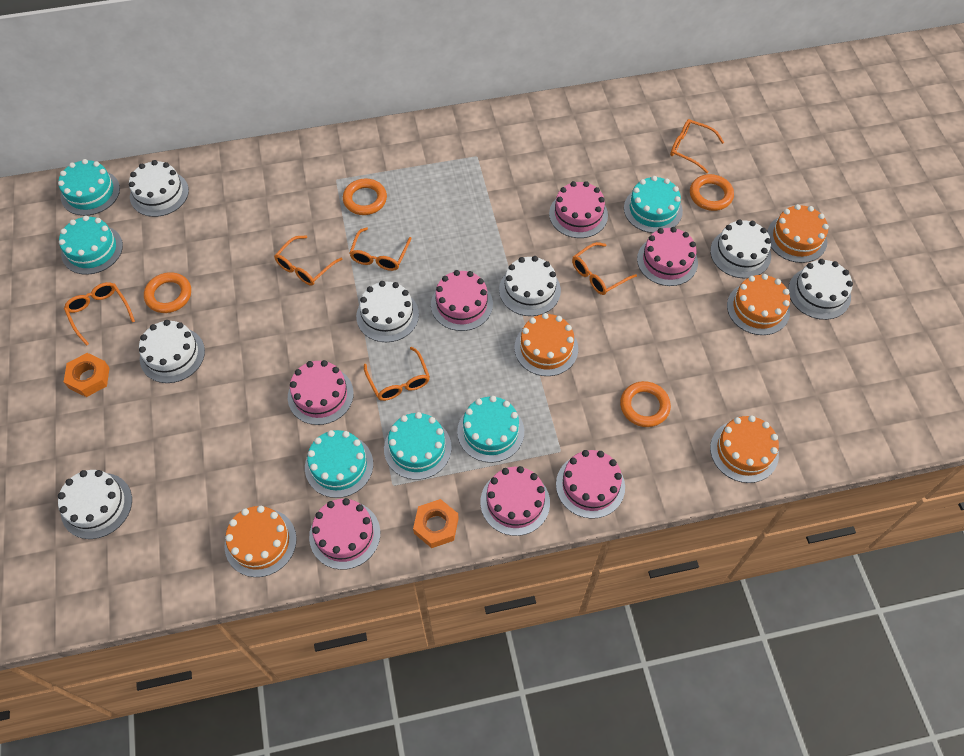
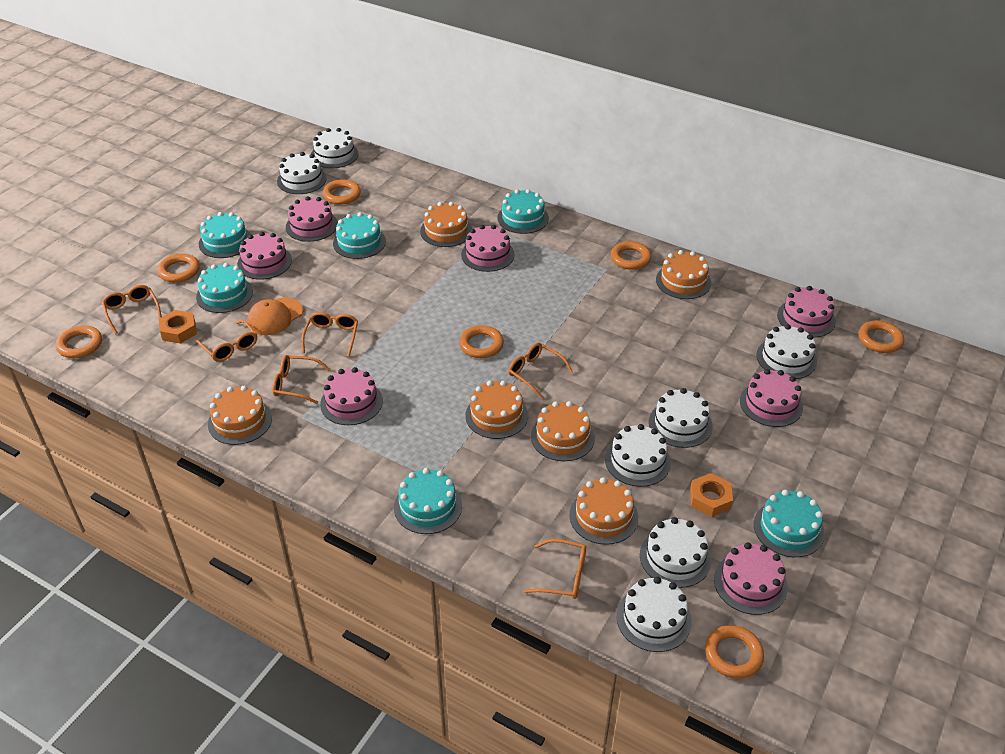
orange cake: 5 -> 6
orange cap: 0 -> 1
orange ring: 4 -> 7

